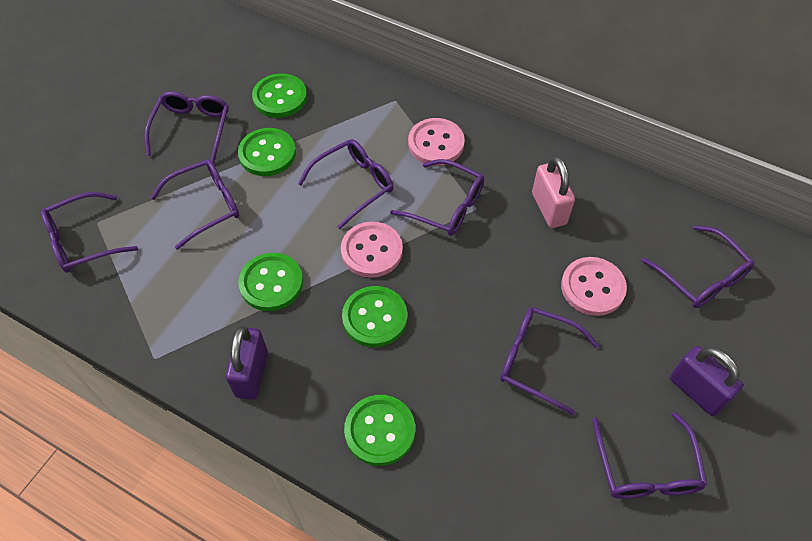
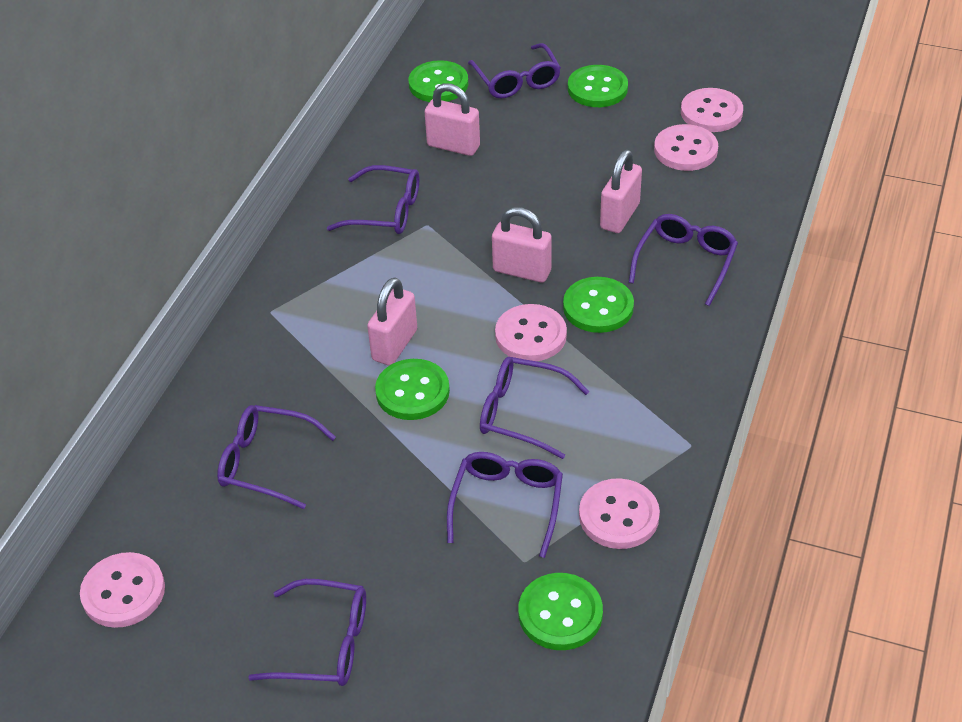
pink button: 3 -> 5
pink padlock: 1 -> 4
purple glasses: 8 -> 7
purple padlock: 2 -> 0

